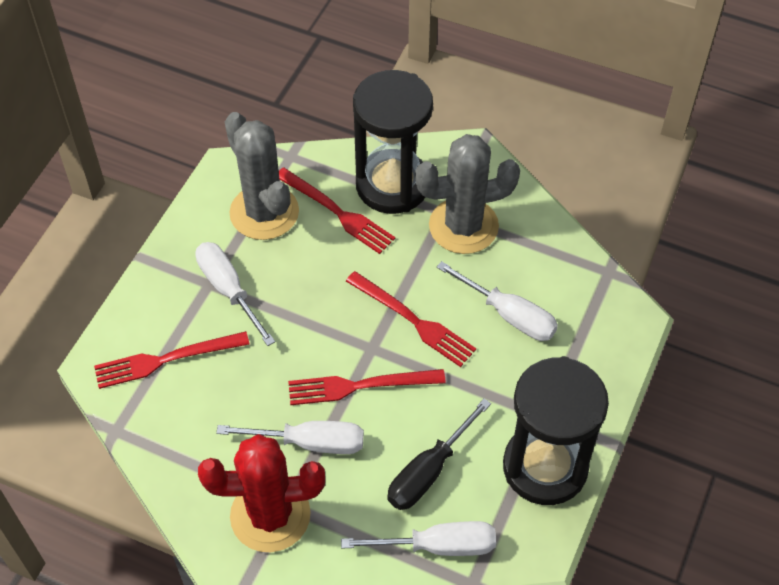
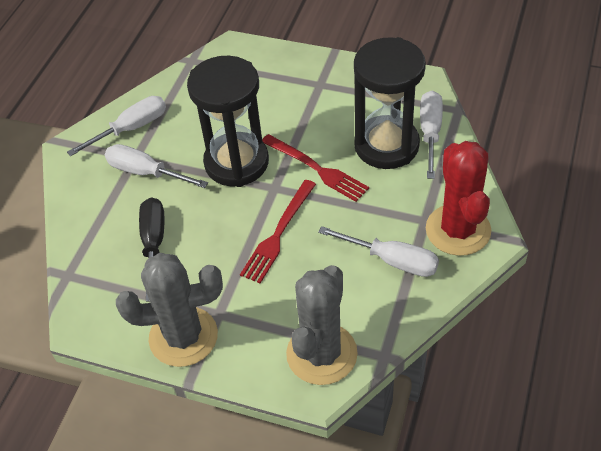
red fork: 4 -> 2

